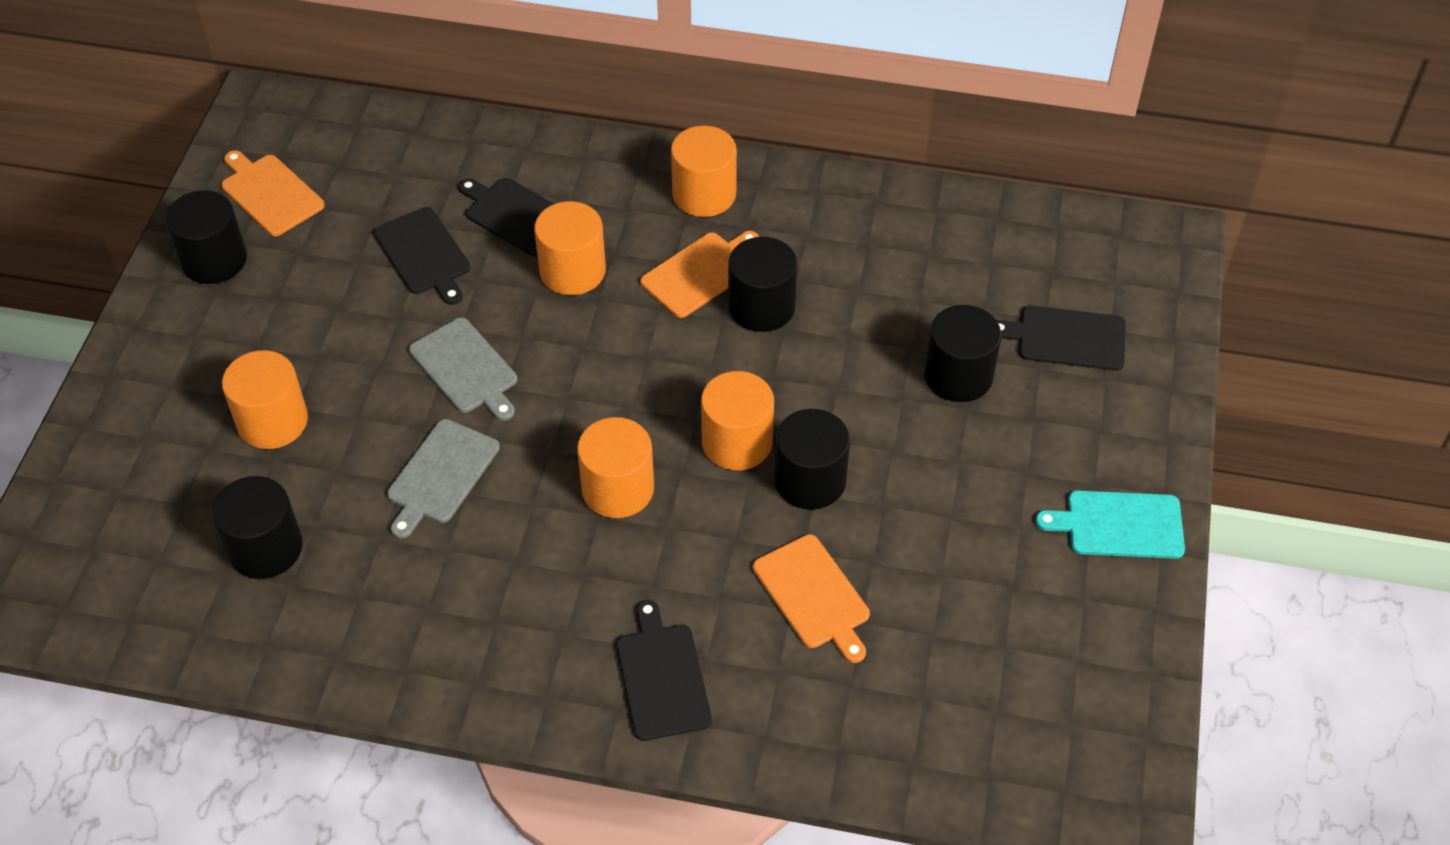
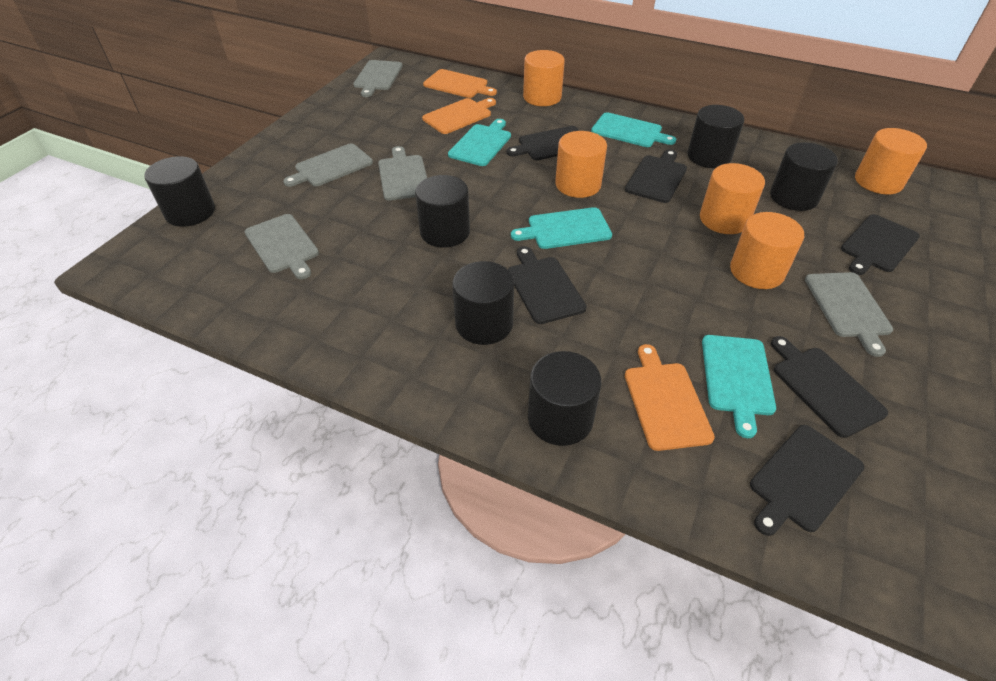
black cutting board: 4 -> 6
black cylinder: 5 -> 6
grey cutting board: 2 -> 5
turquoise cutting board: 1 -> 4

